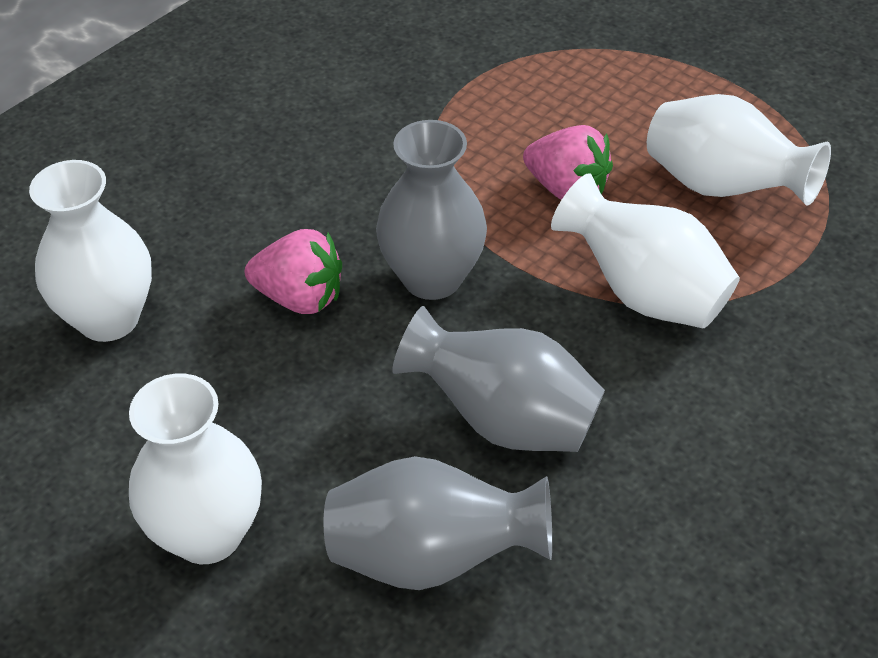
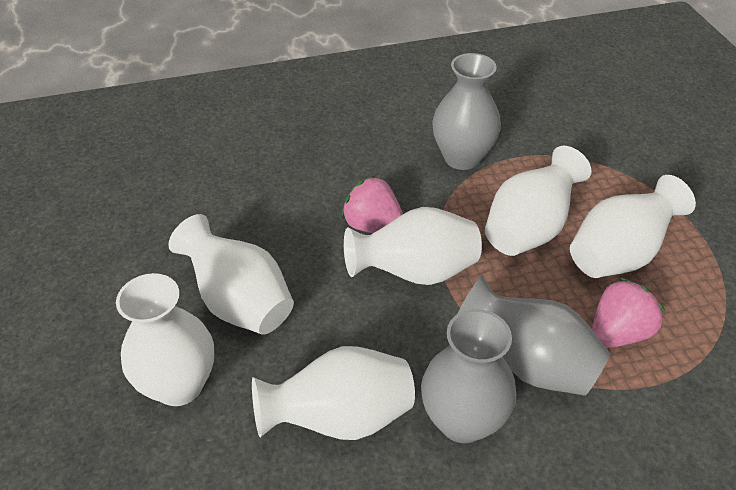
white vase: 4 -> 6

